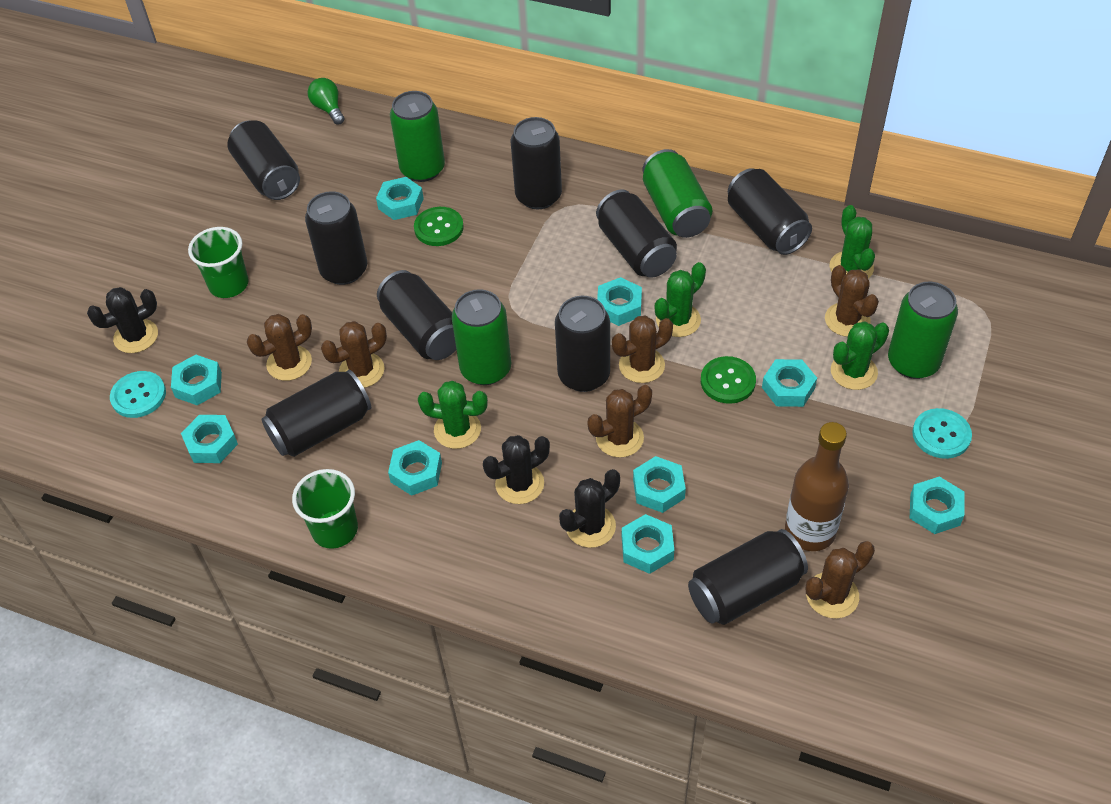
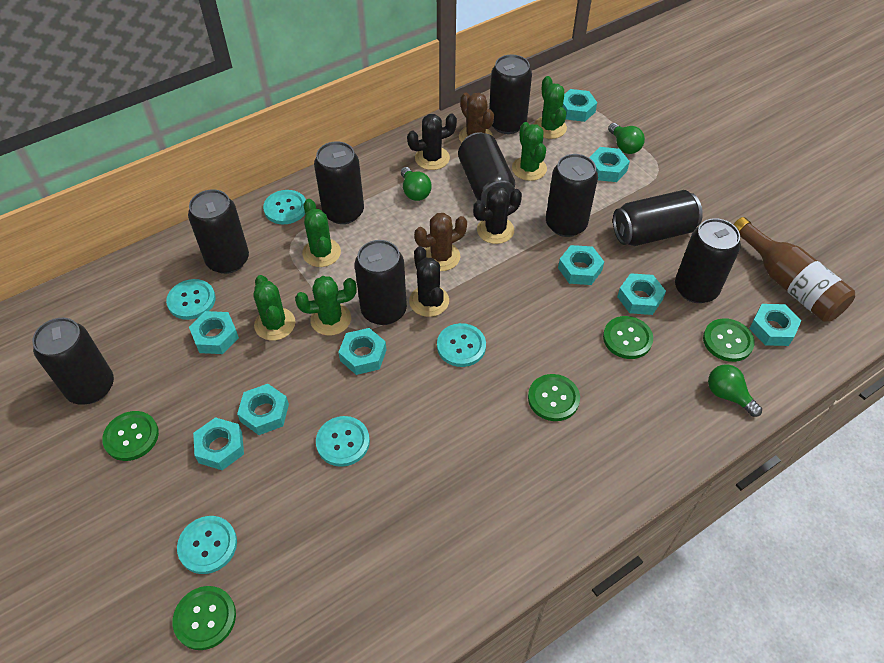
brown cactus: 6 -> 2
green button: 2 -> 5
green cactus: 4 -> 5
green can: 4 -> 0
green cup: 2 -> 0
green light bulb: 1 -> 3
turquoise button: 2 -> 5

